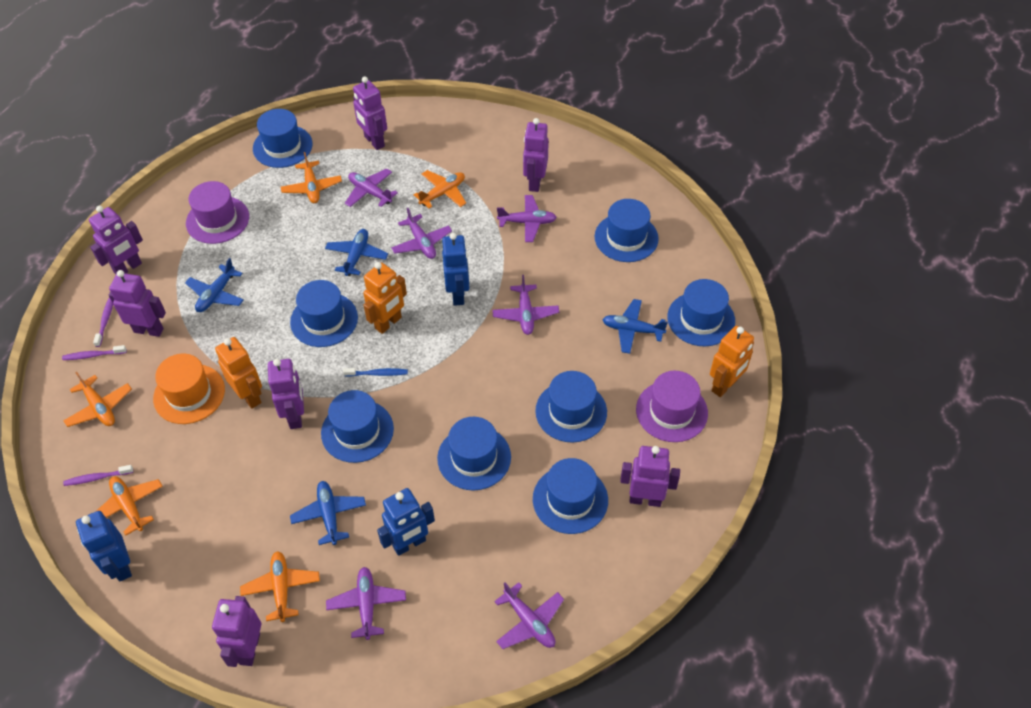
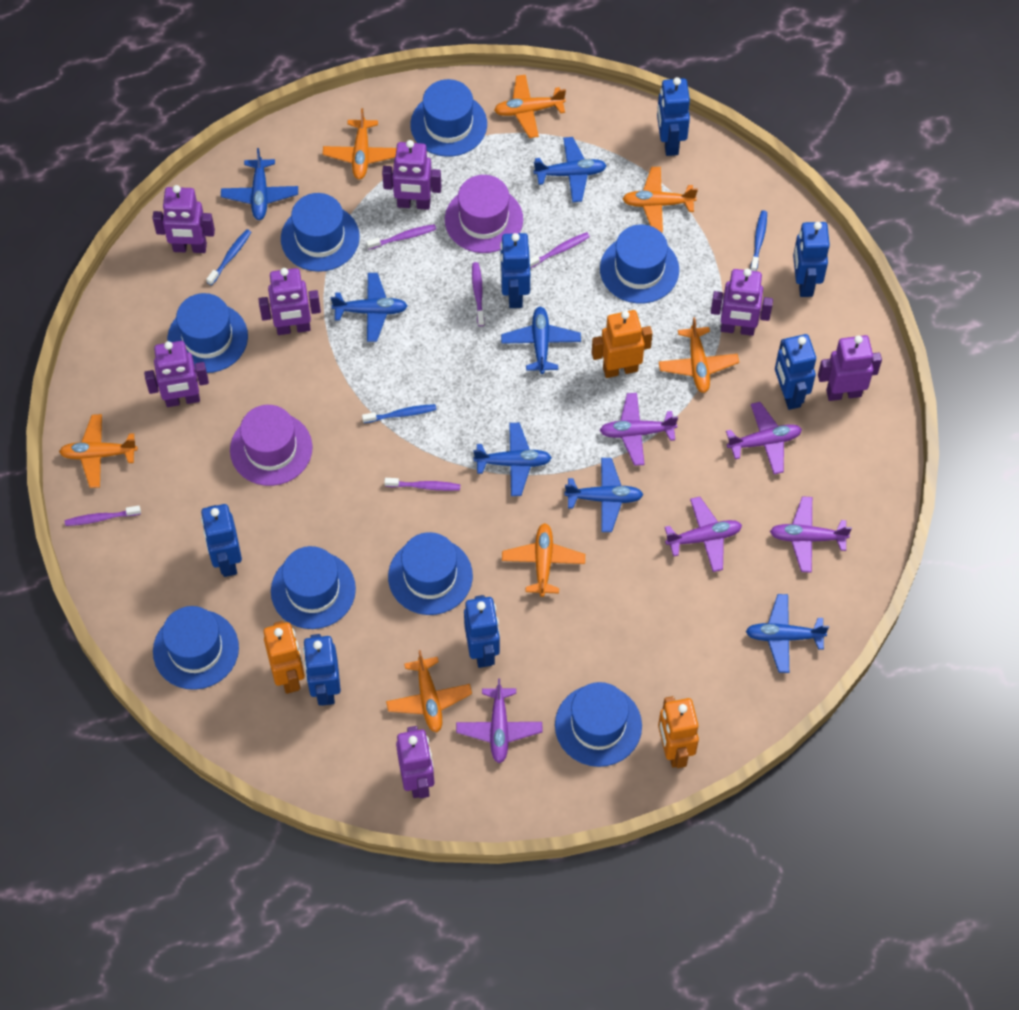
blue plane: 4 -> 7
blue robot: 3 -> 7
blue toothbrush: 1 -> 3
orange hat: 1 -> 0
orange plane: 5 -> 7
purple plane: 6 -> 5
purple toothbrush: 3 -> 5

